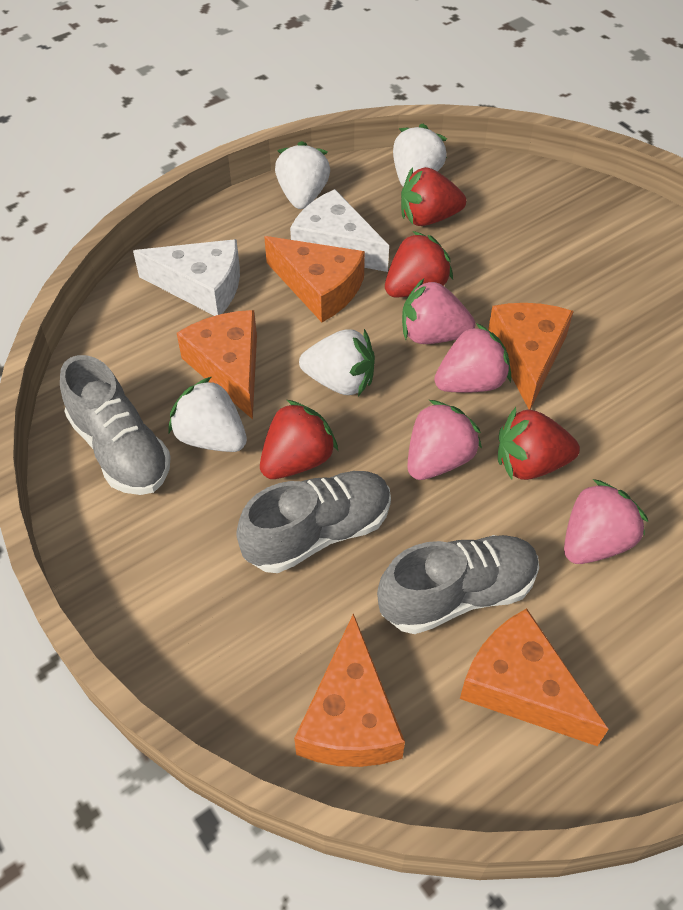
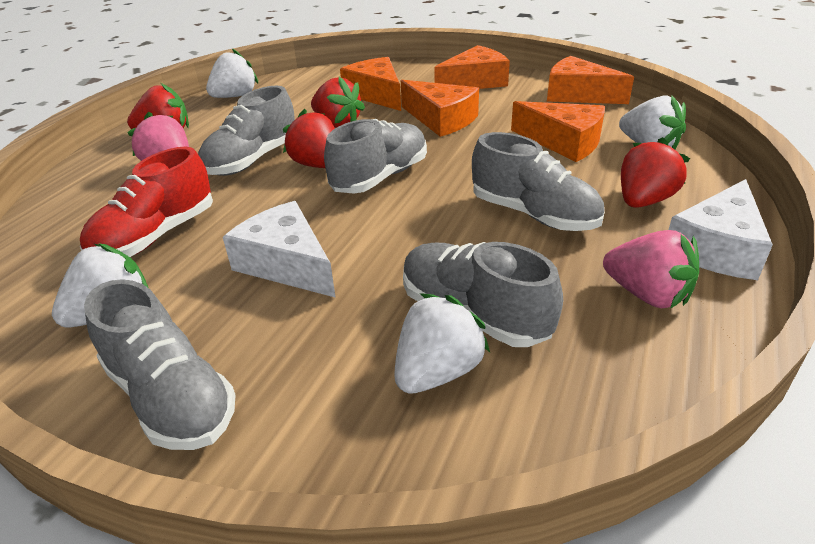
grey shoe: 3 -> 5
pink strawberry: 4 -> 2
red shoe: 0 -> 1

